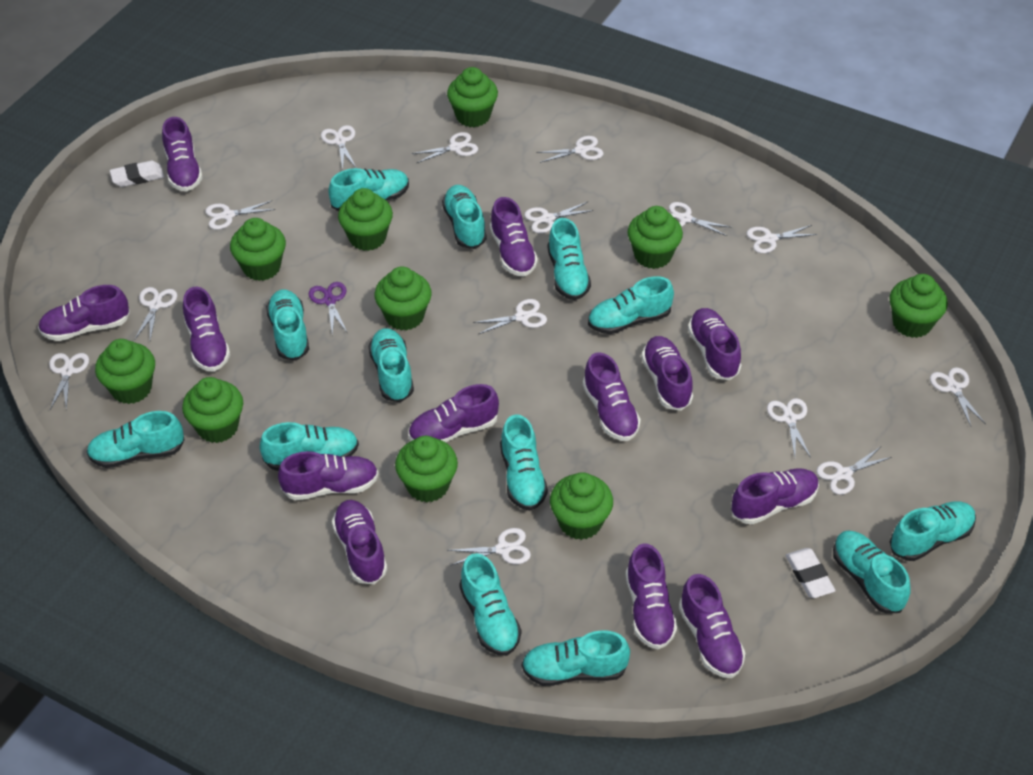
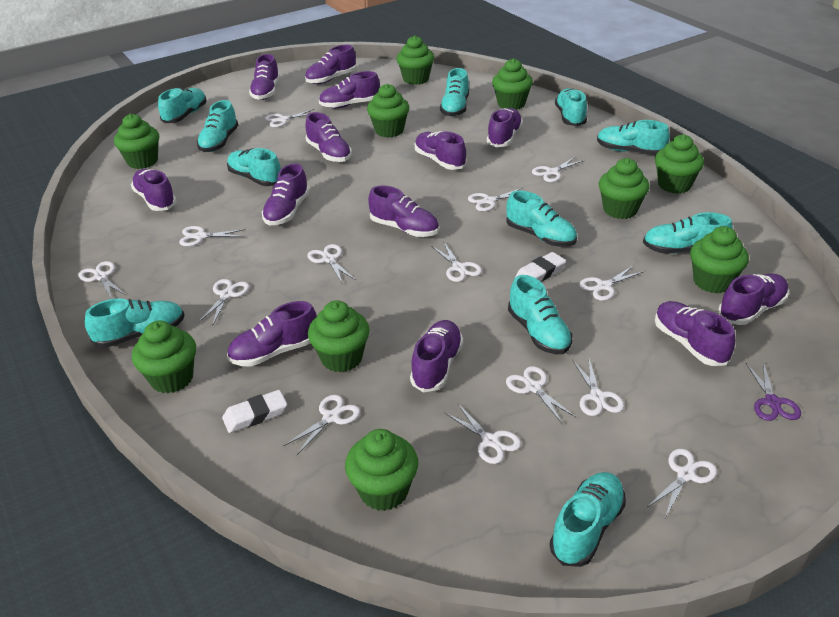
turquoise shoe: 13 -> 11

